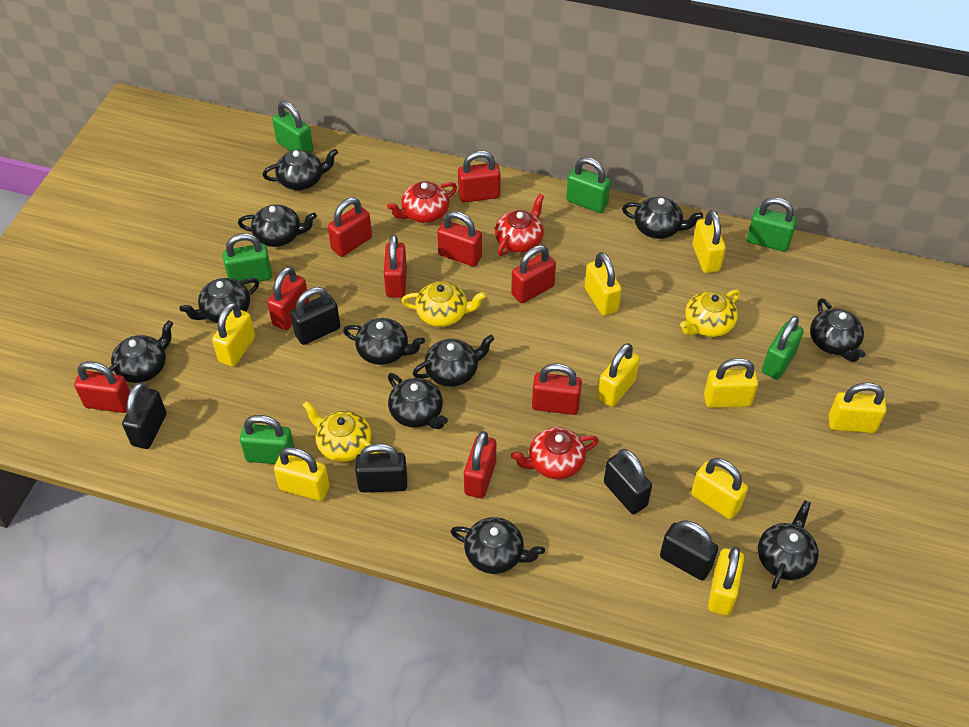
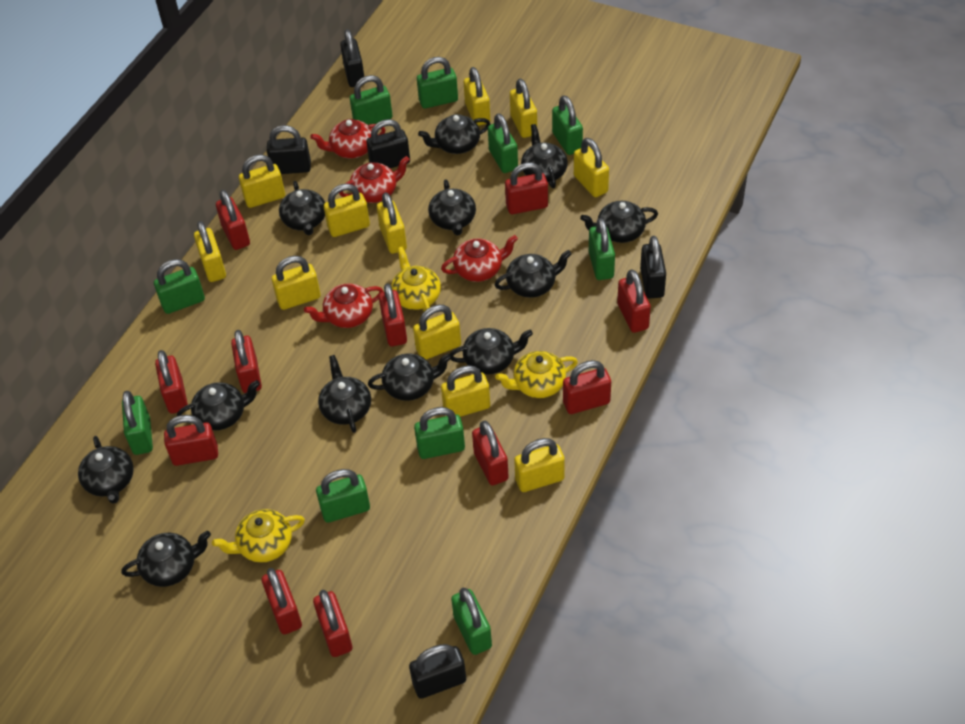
black teapot: 11 -> 12
green padlock: 6 -> 10
red padlock: 9 -> 11
red teapot: 3 -> 4
yellow padlock: 9 -> 11

